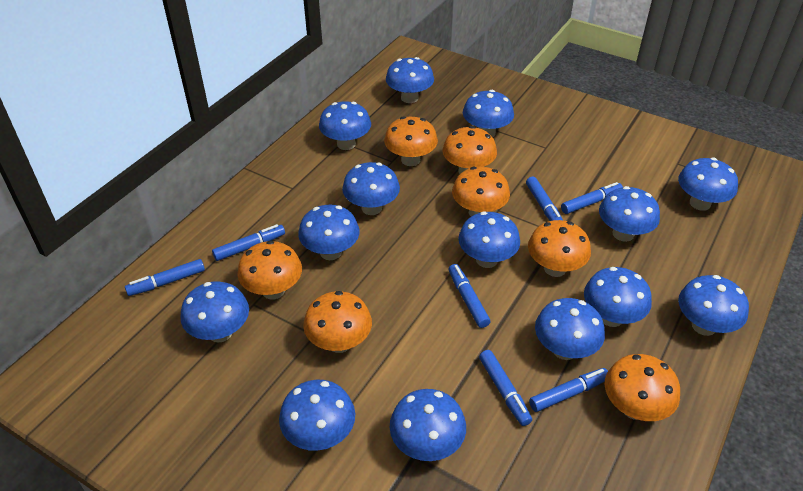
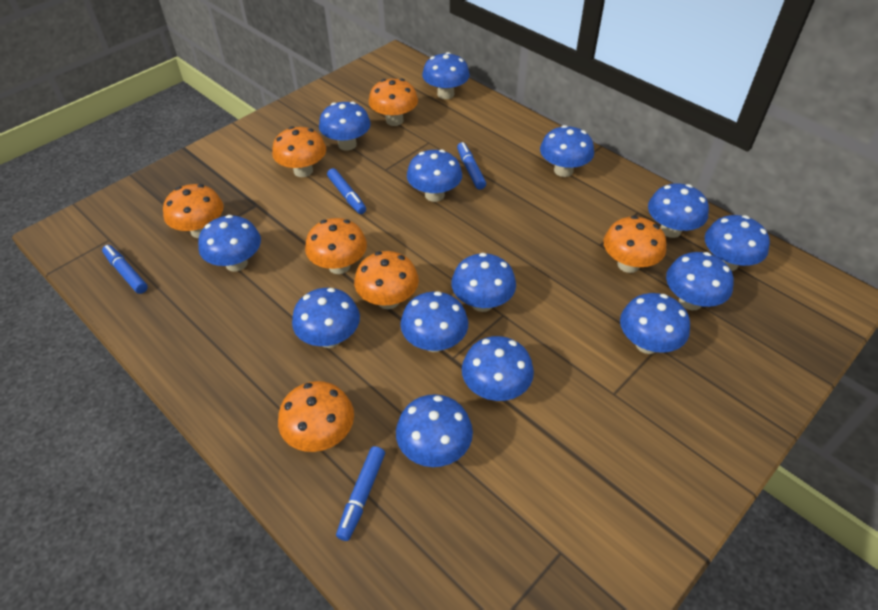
blue marker: 7 -> 4

